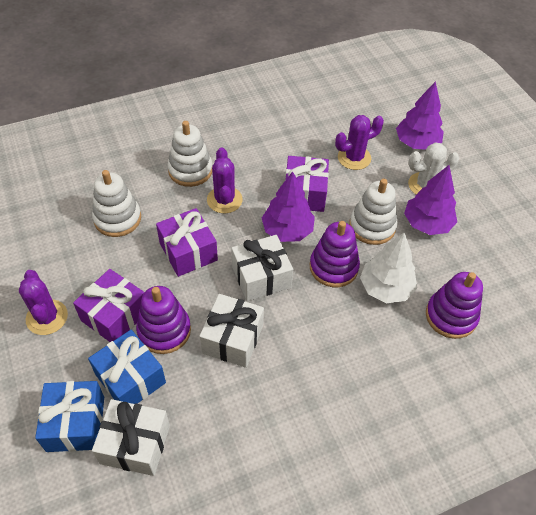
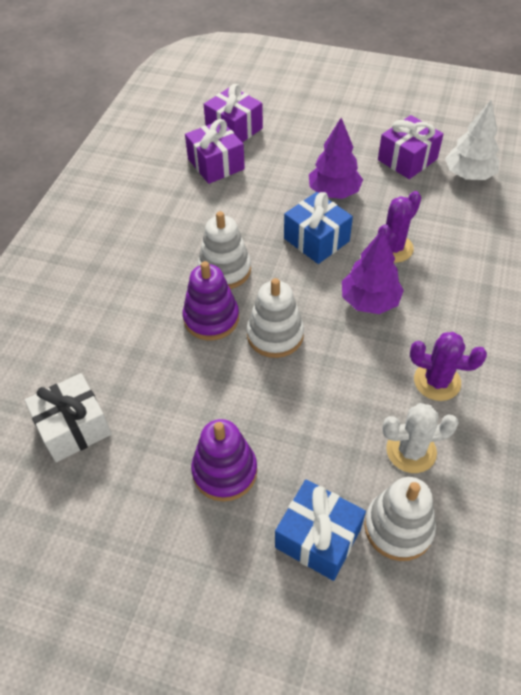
purple cactus: 3 -> 2
purple stacking toy: 3 -> 2
purple tree: 3 -> 2
white gift: 3 -> 1

